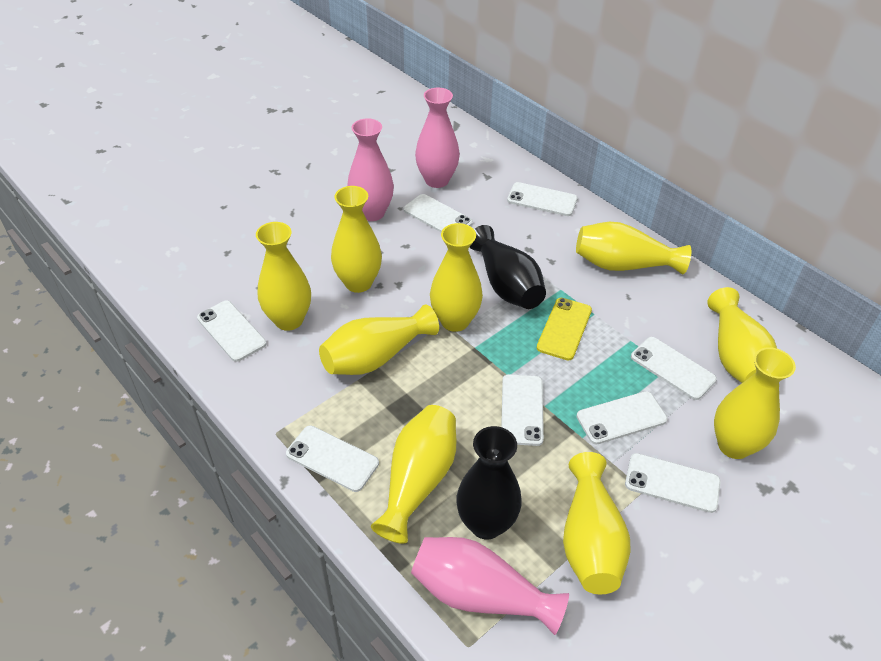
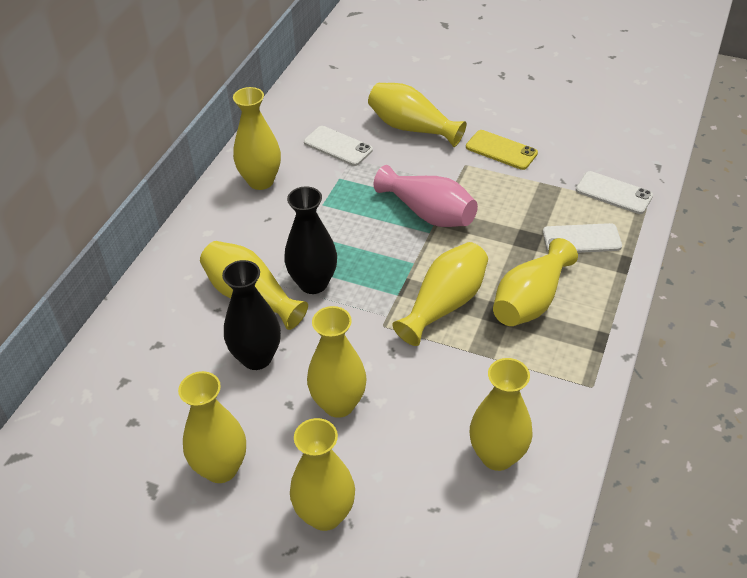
pink vase: 3 -> 1
white phone: 8 -> 3

